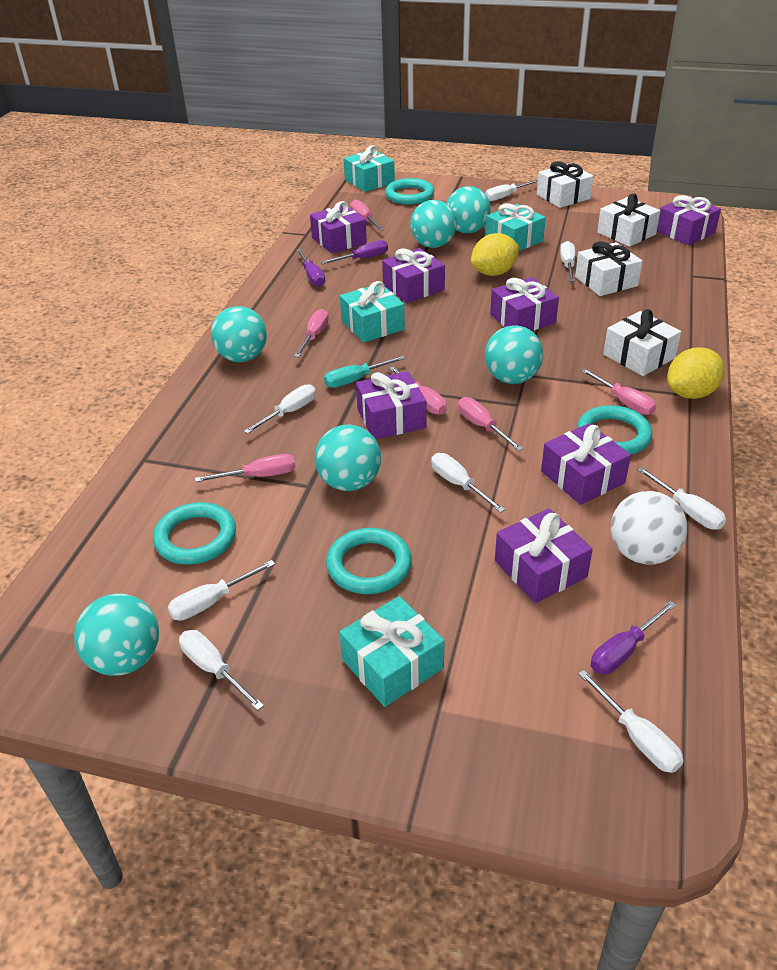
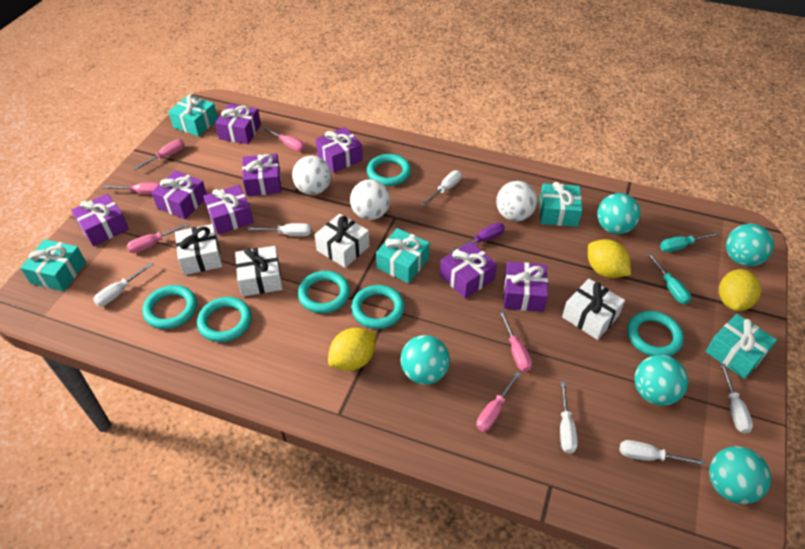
purple gift: 7 -> 8
purple screwdriver: 3 -> 1
turquoise ball: 6 -> 5
turquoise gift: 4 -> 5
turquoise ring: 4 -> 6
turquoise screwdriver: 1 -> 2
white ball: 1 -> 3
white screwdriver: 8 -> 6
yellow lemon: 2 -> 3

